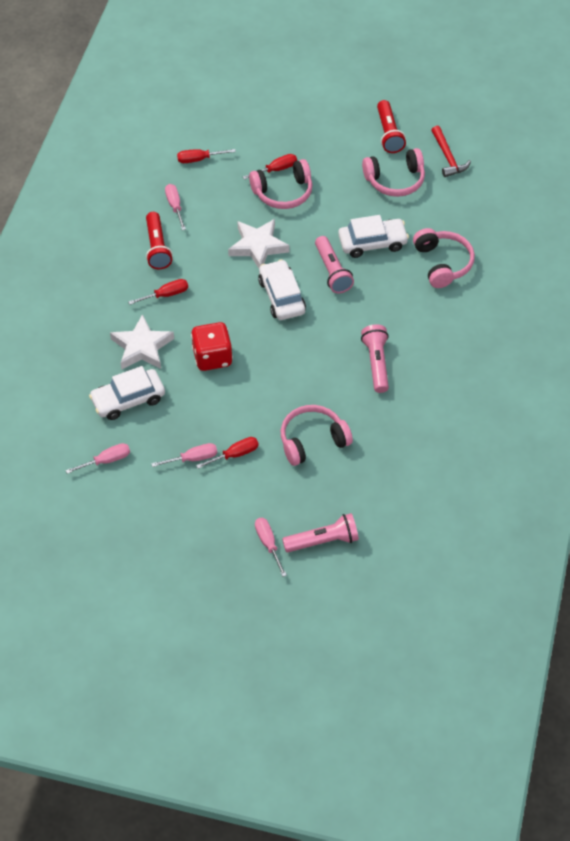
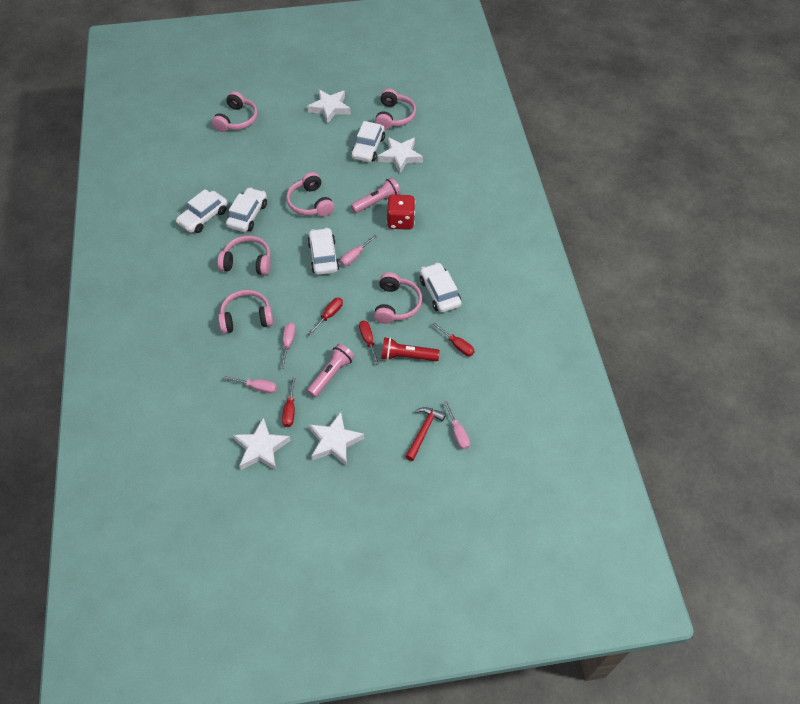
pink flashlight: 3 -> 2
pink headphones: 4 -> 6
red flashlight: 2 -> 1
white car: 3 -> 5
white star: 2 -> 4

